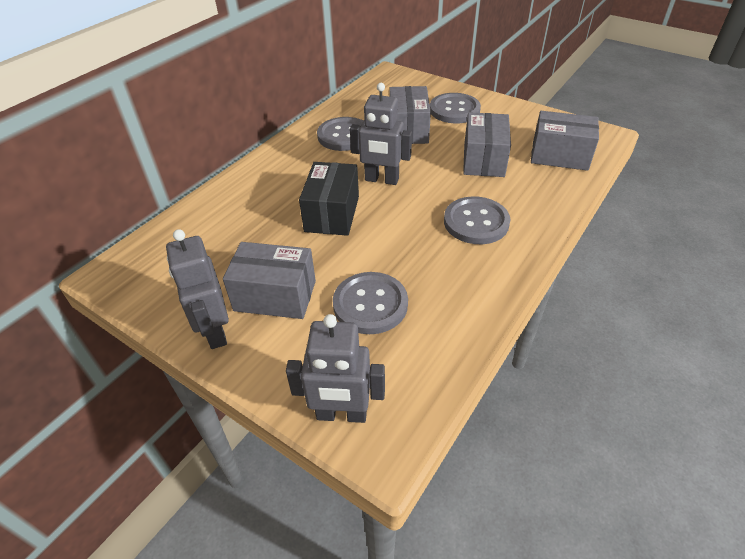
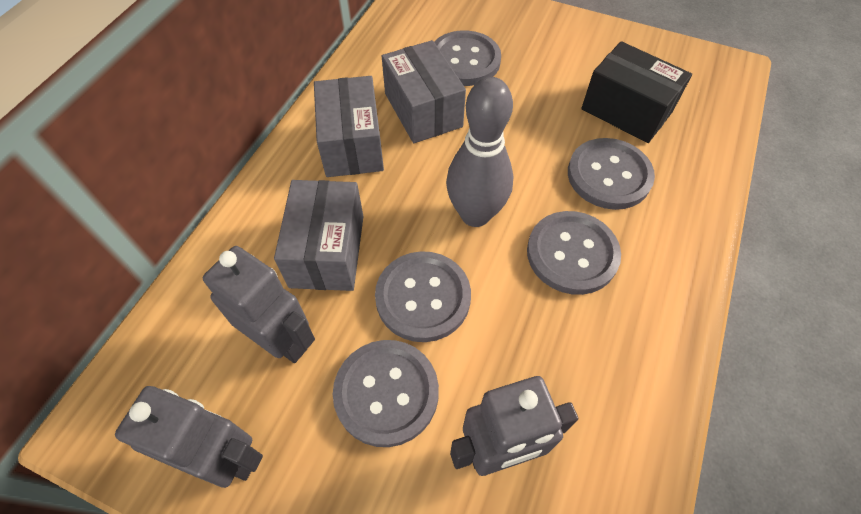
grey bowling pin: 0 -> 1
grey box: 4 -> 3
grey button: 4 -> 5

